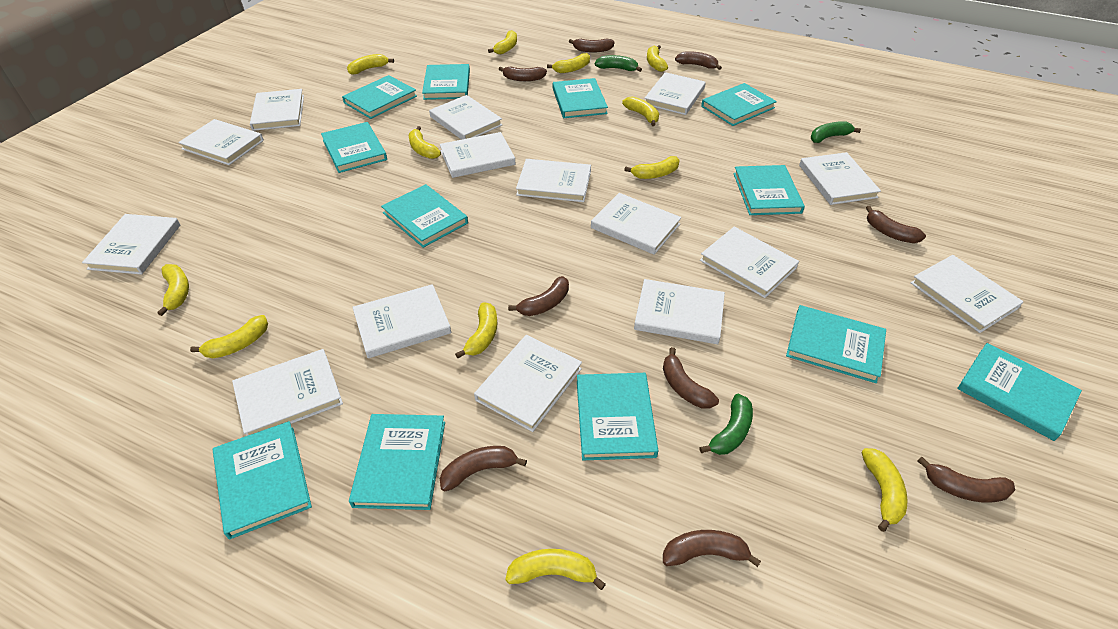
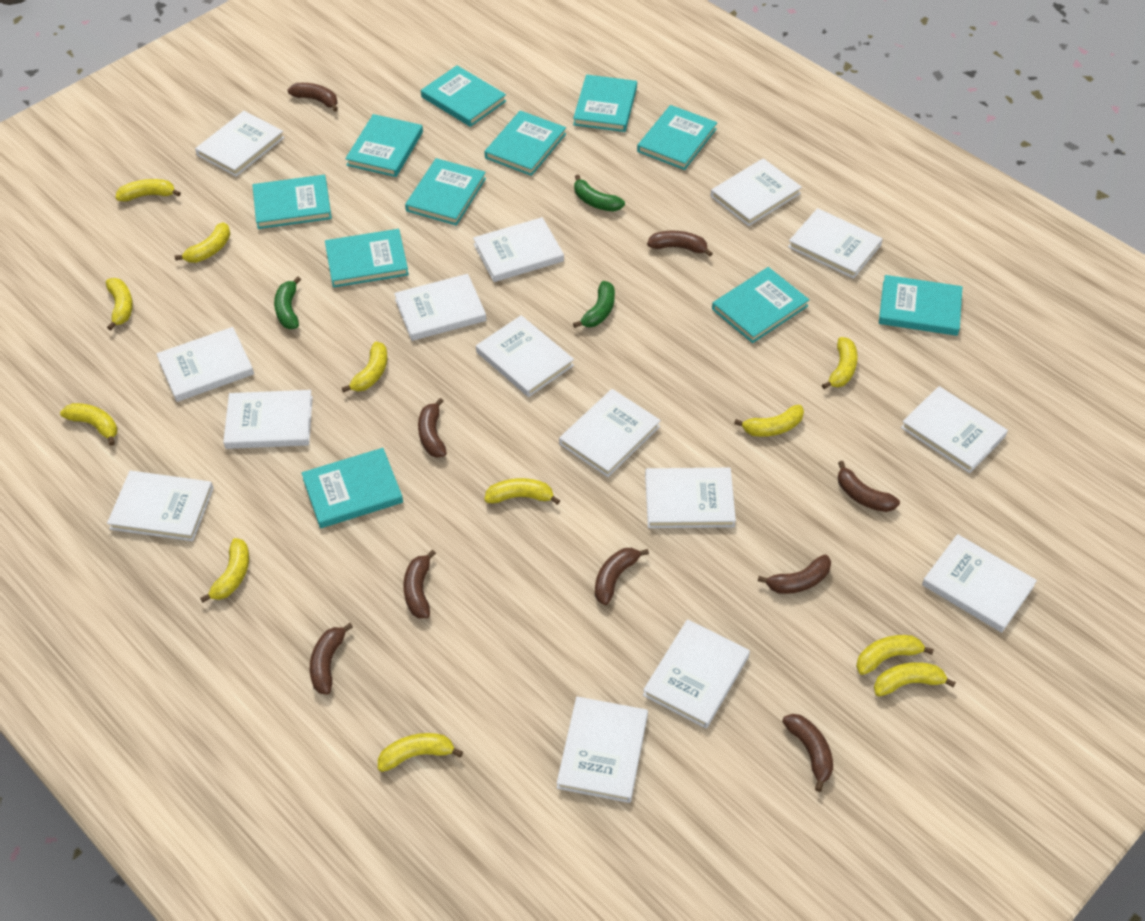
turquoise book: 12 -> 11

